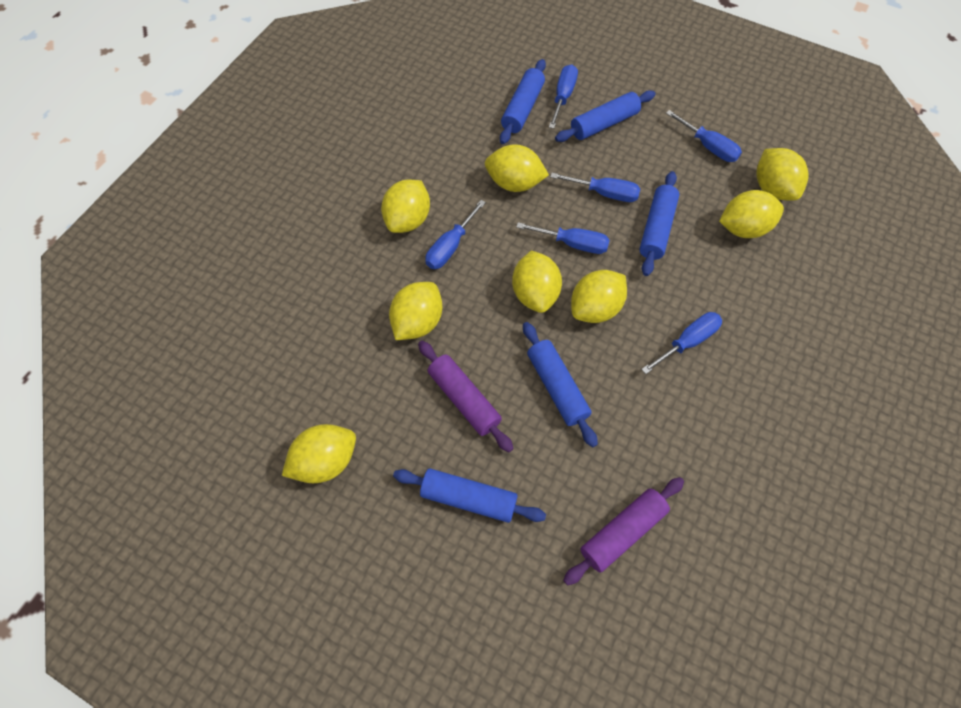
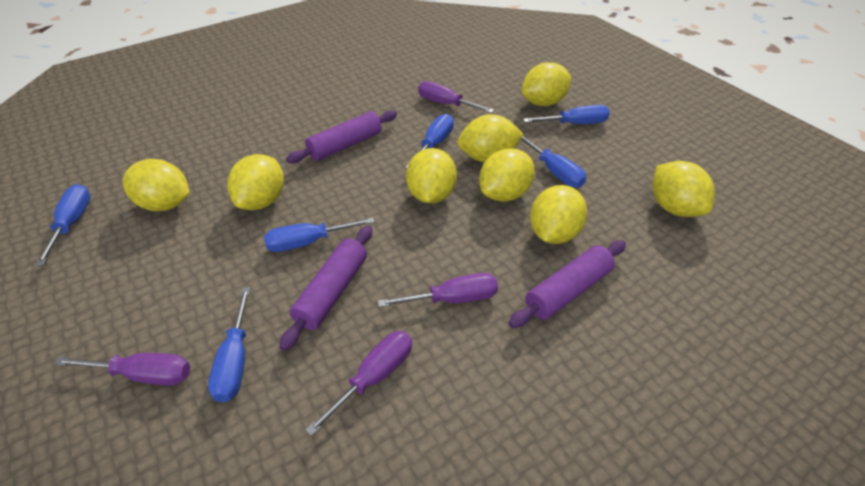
blue rolling pin: 5 -> 0
purple rolling pin: 2 -> 3
purple screwdriver: 0 -> 4

